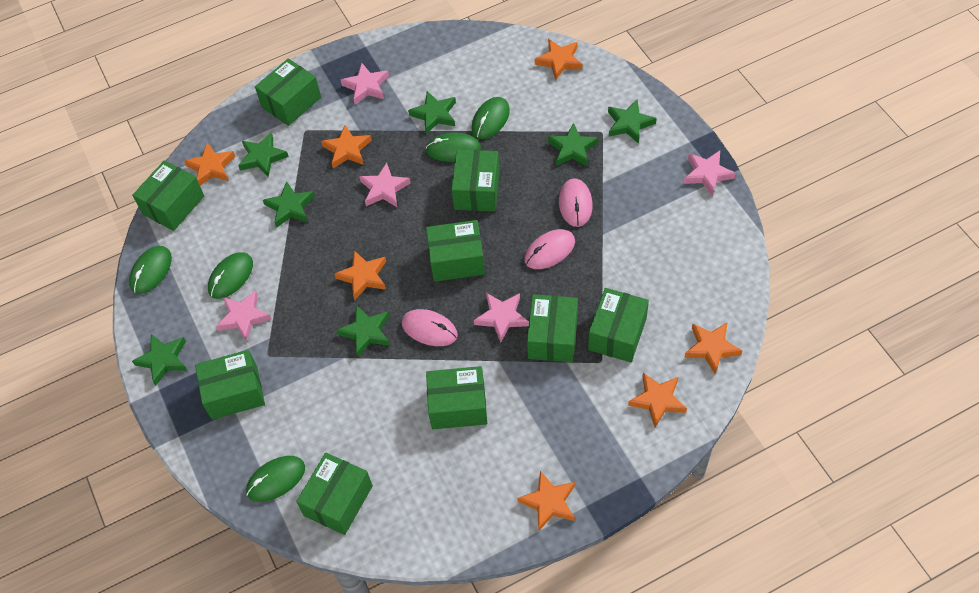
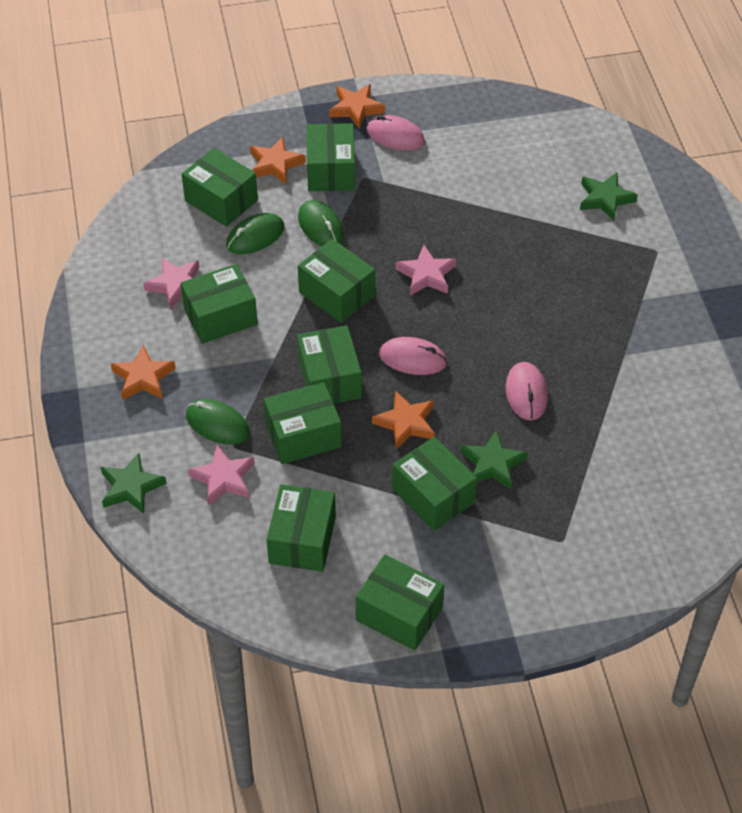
green mouse: 5 -> 3
green star: 7 -> 3
orange star: 7 -> 4
pink star: 5 -> 3

